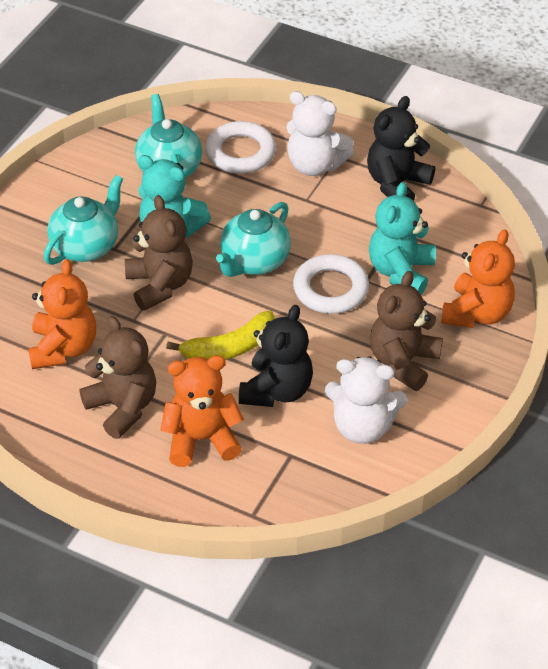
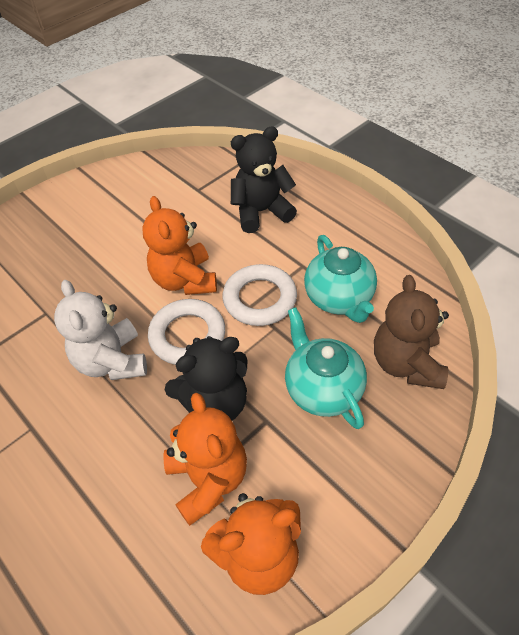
brown teddy bear: 3 -> 1
turquoise teapot: 3 -> 2
turquoise teddy bear: 2 -> 0
white teddy bear: 2 -> 1
yellow banana: 1 -> 0

